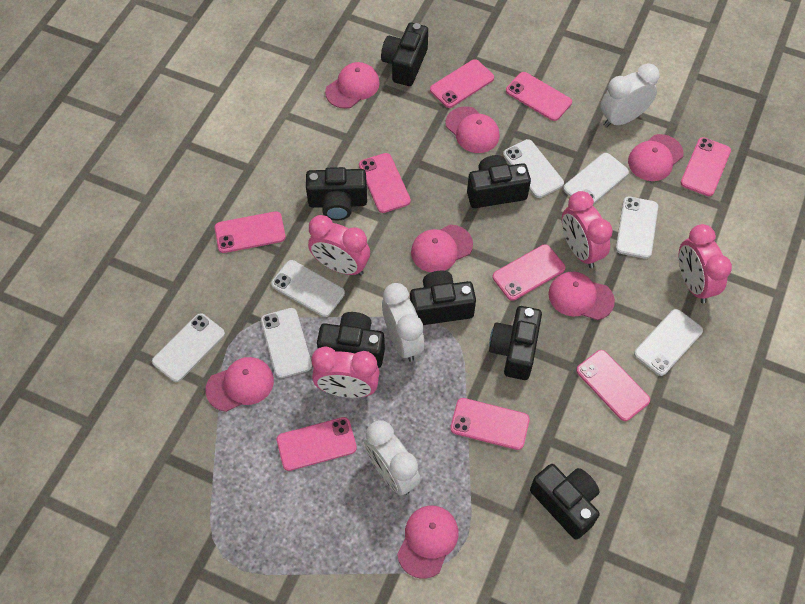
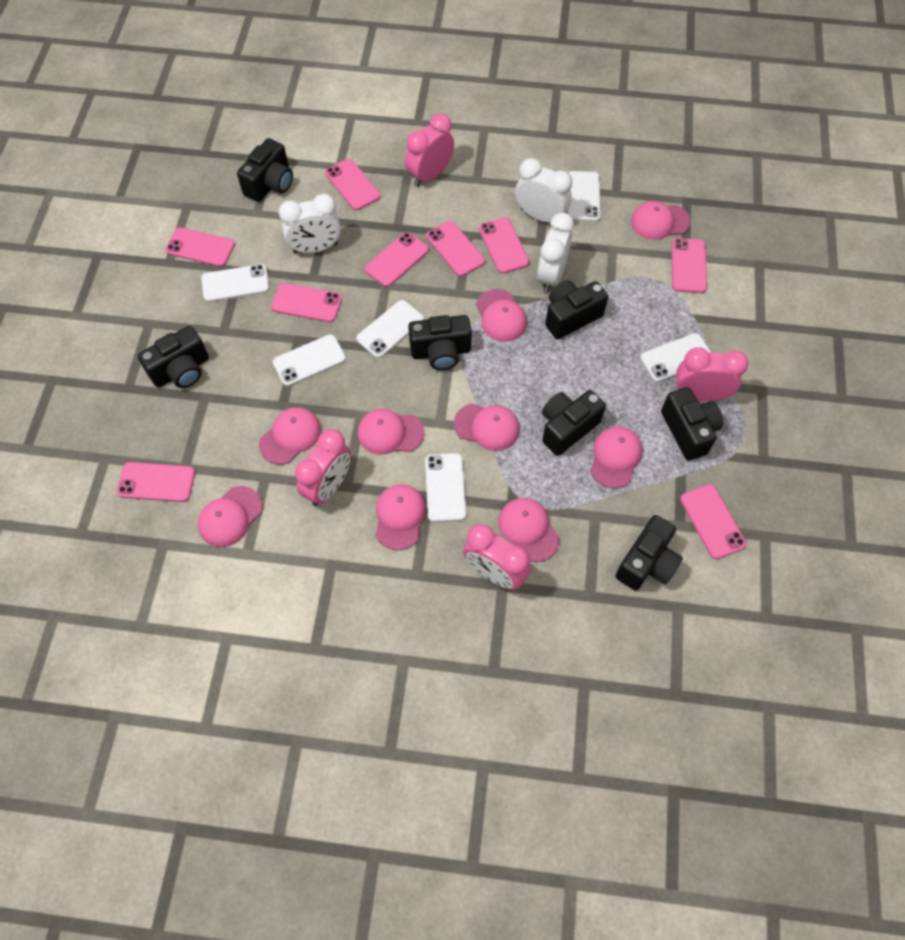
pink cap: 7 -> 9
white phone: 7 -> 6

